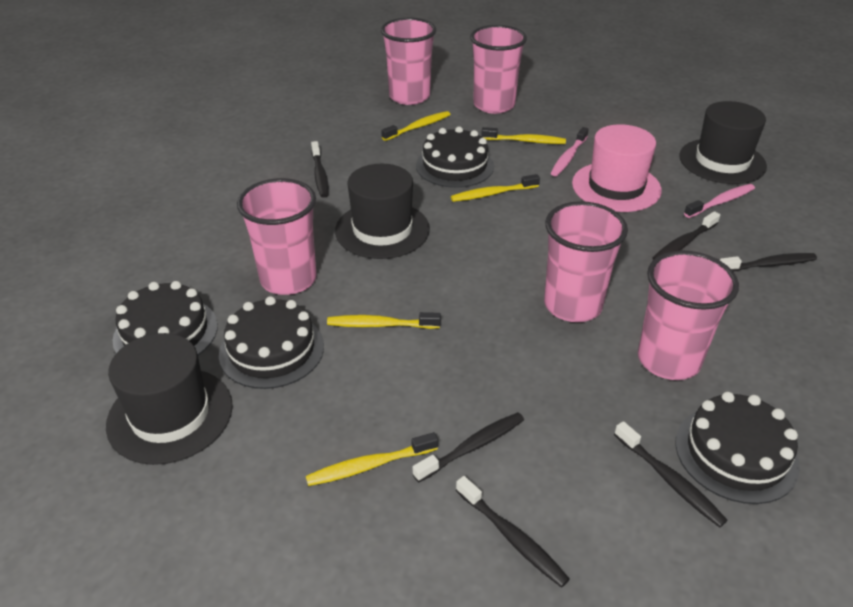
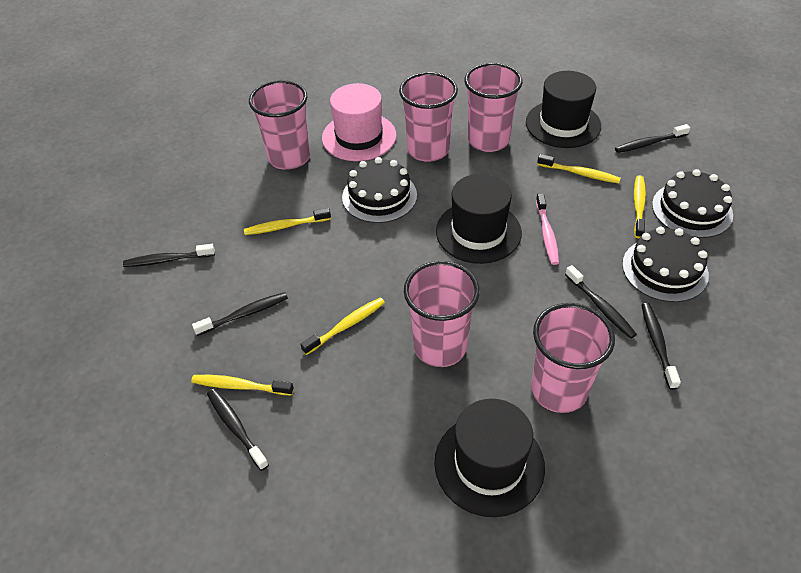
black cake: 4 -> 3
pink toothbrush: 2 -> 1

